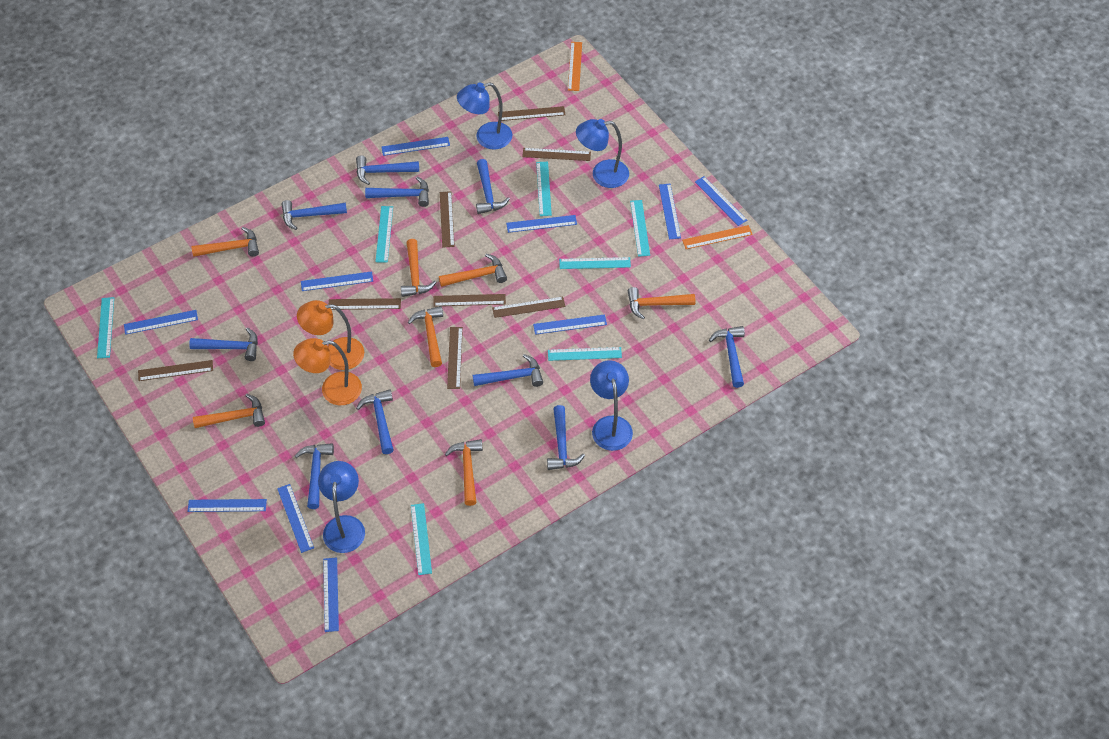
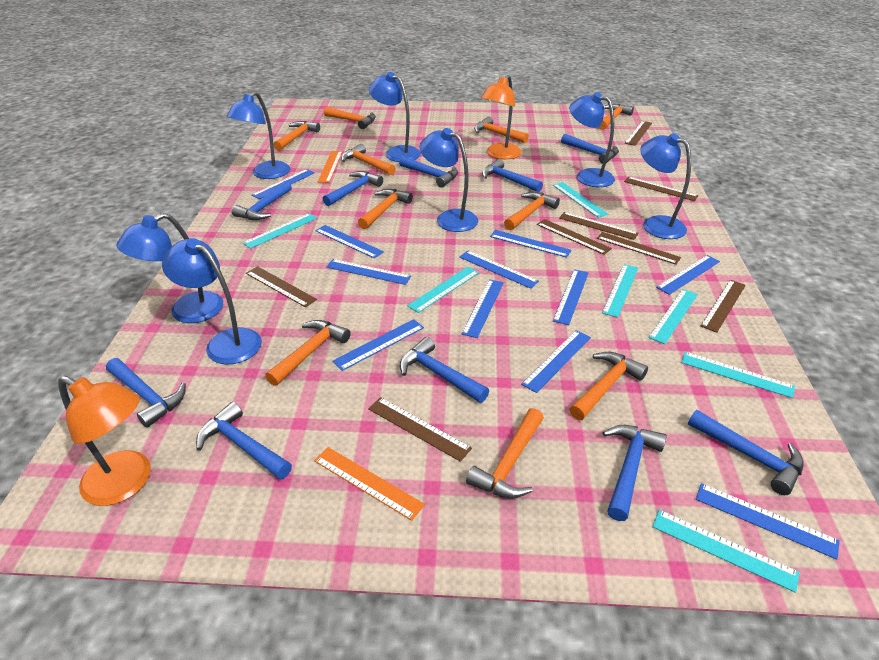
blue lamp: 4 -> 7
blue ruler: 10 -> 11
orange hammer: 7 -> 10

